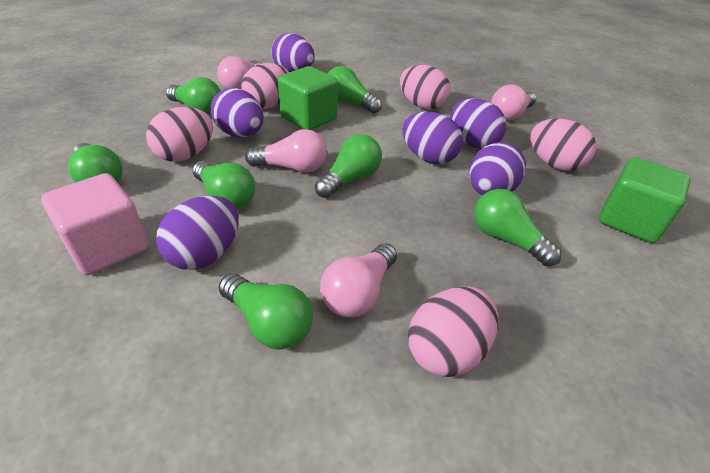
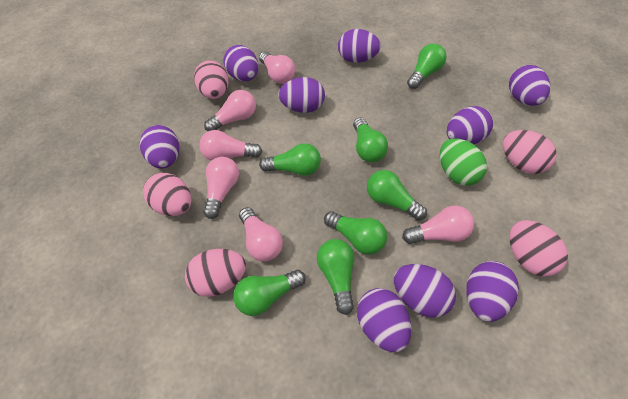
green cube: 2 -> 0
green egg: 0 -> 1
pink cube: 1 -> 0
pink light bulb: 4 -> 6
purple egg: 6 -> 9

